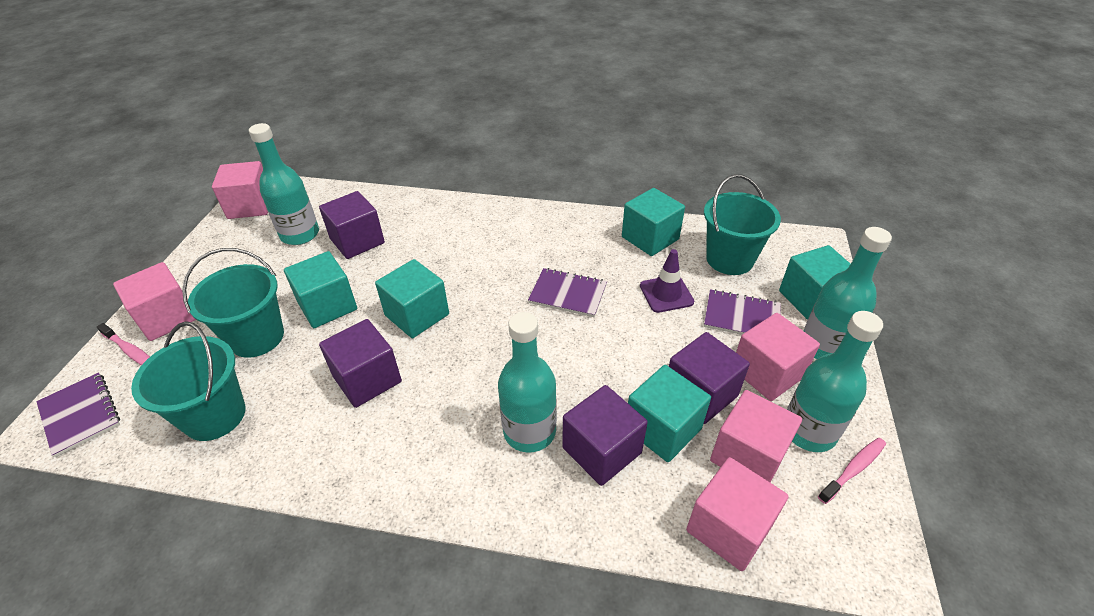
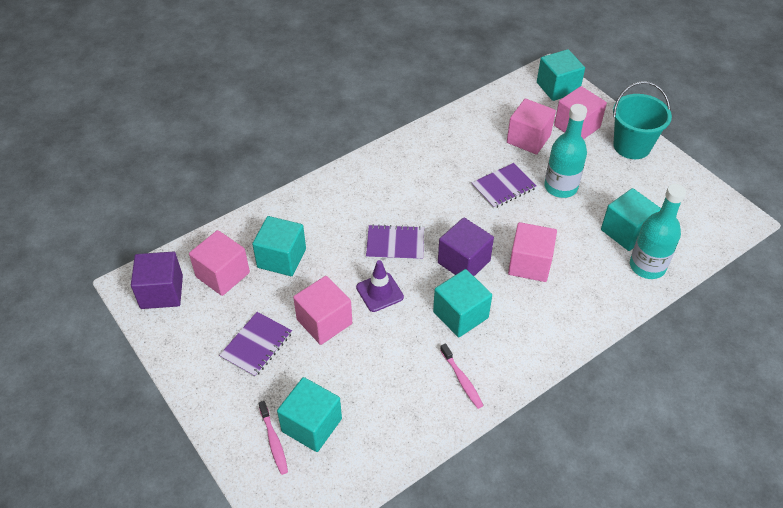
purple cube: 4 -> 2
turquoise bottle: 4 -> 2
turquoise bucket: 3 -> 1

